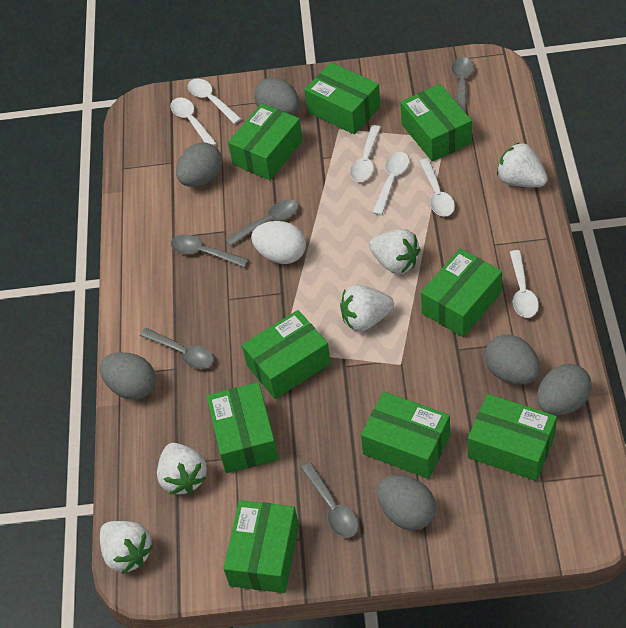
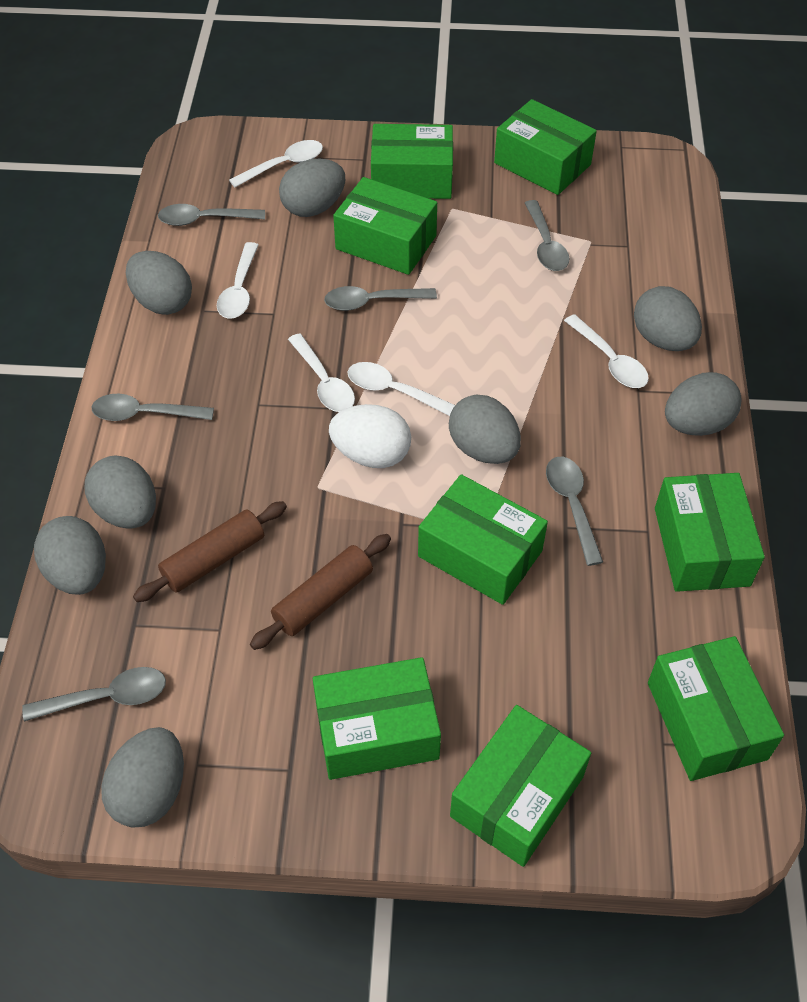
brown rolling pin: 0 -> 2
green box: 9 -> 8
grey egg: 6 -> 8
grey spoon: 5 -> 6
white spoon: 6 -> 5
white strawberry: 5 -> 0

